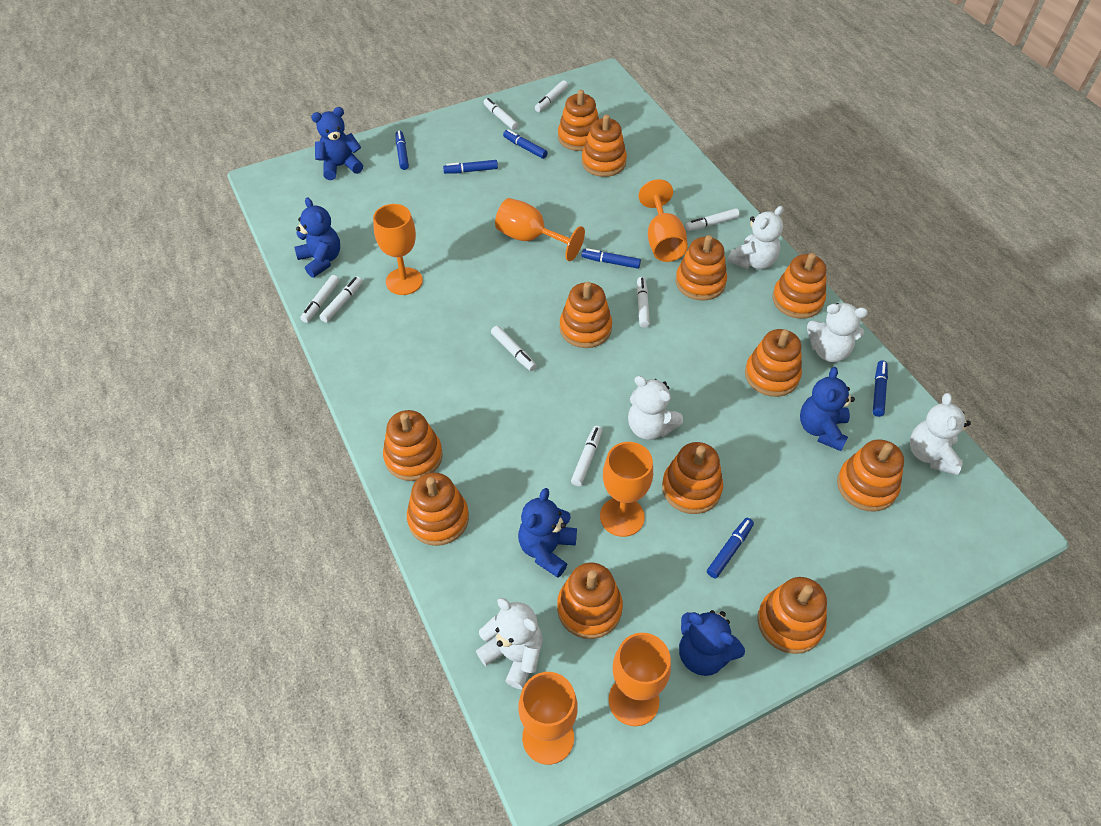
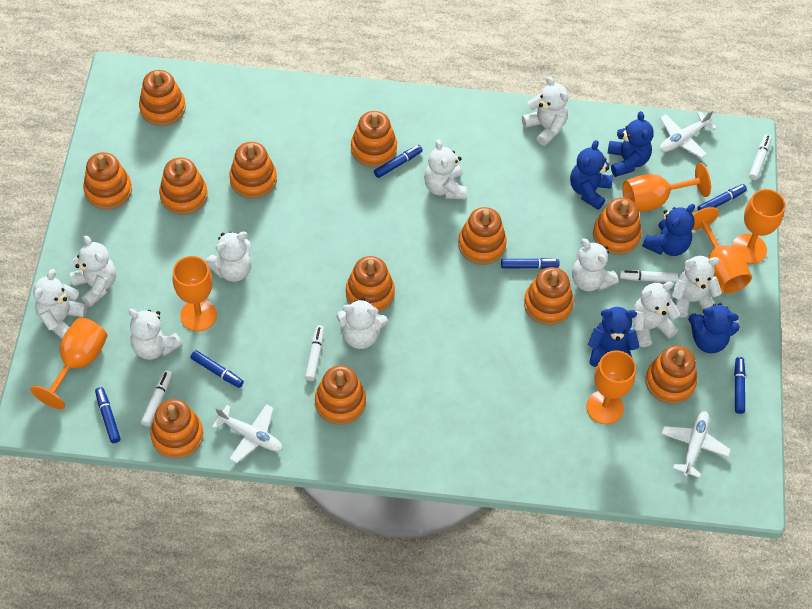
white marker: 8 -> 4
white plane: 0 -> 3
white teddy bear: 5 -> 10

